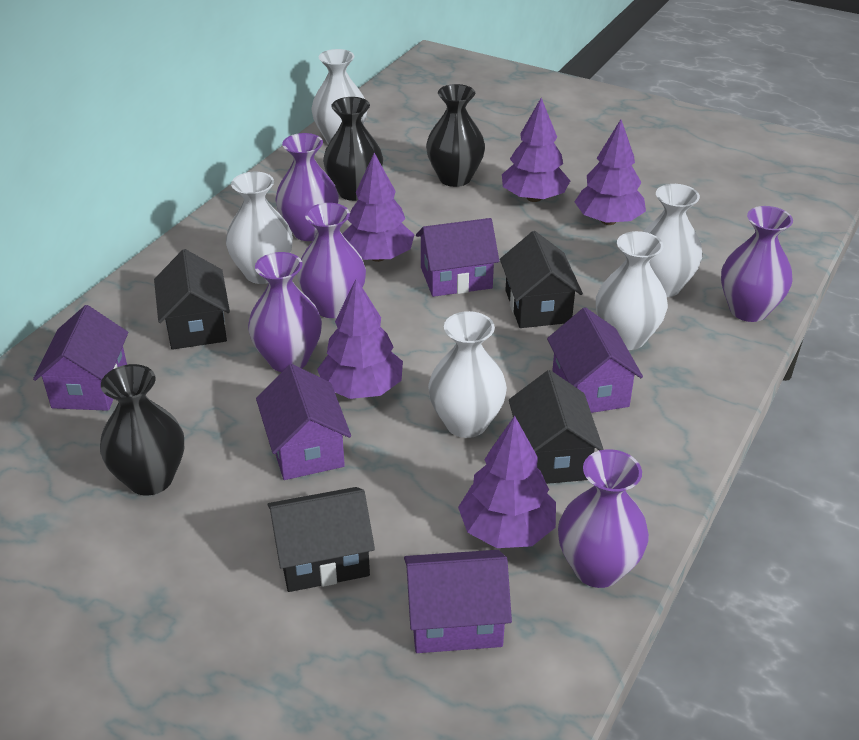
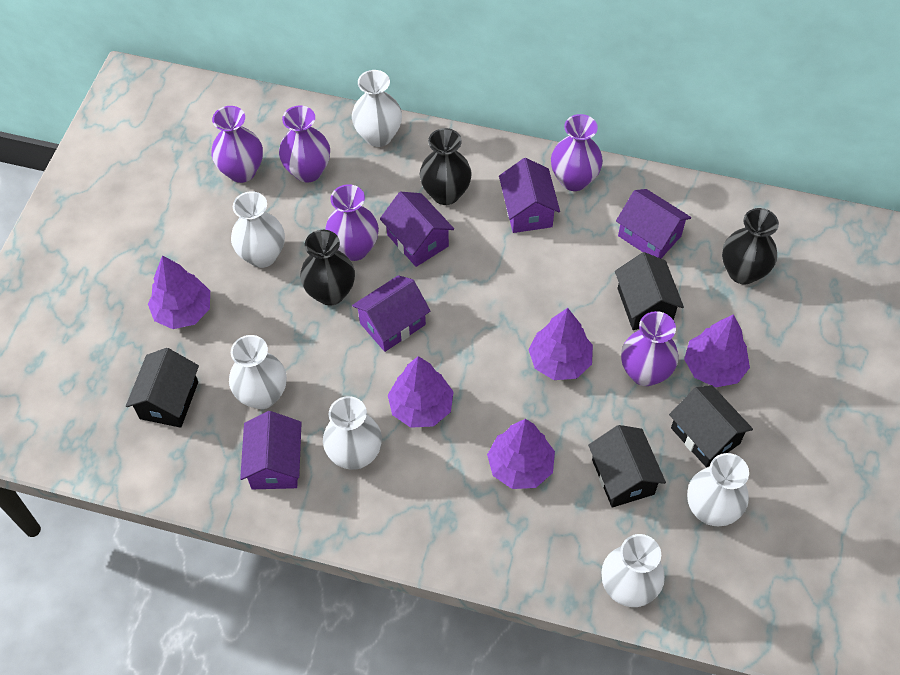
white vase: 5 -> 6

